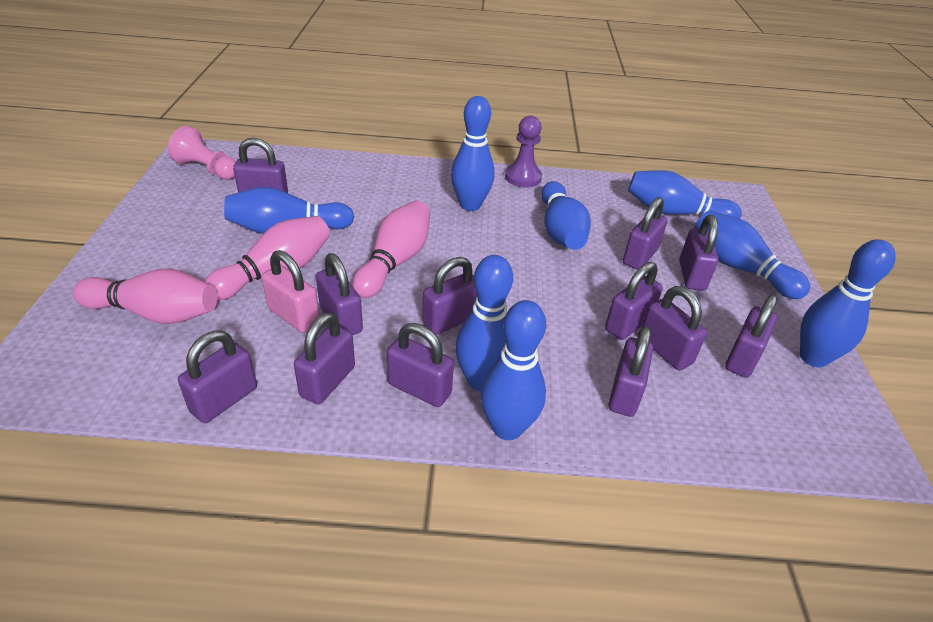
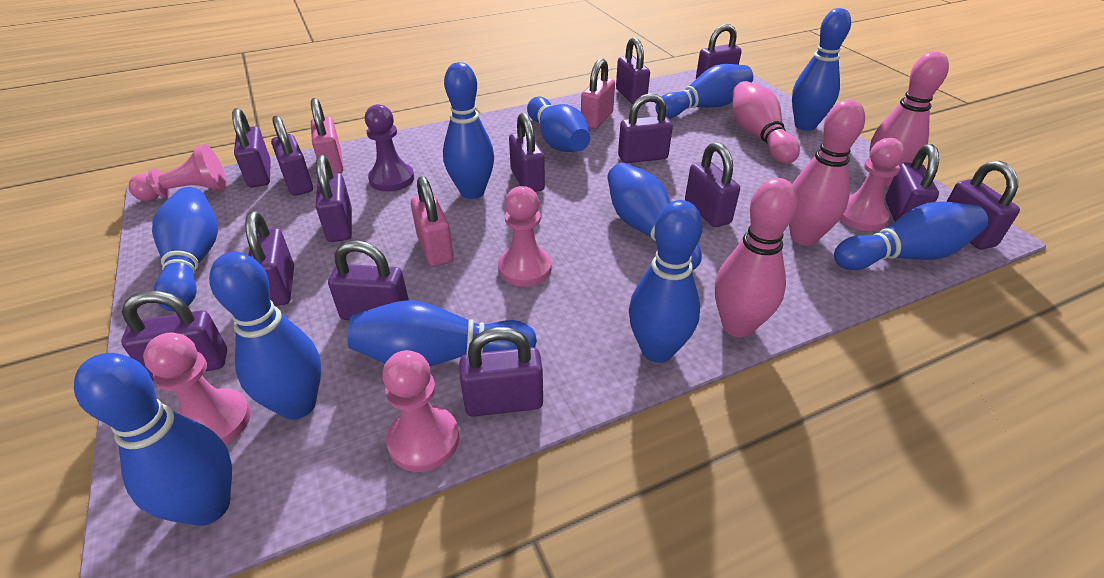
blue bowling pin: 8 -> 11
pink bowling pin: 3 -> 4
pink padlock: 1 -> 3
pink pawn: 1 -> 5
purple padlock: 12 -> 14

